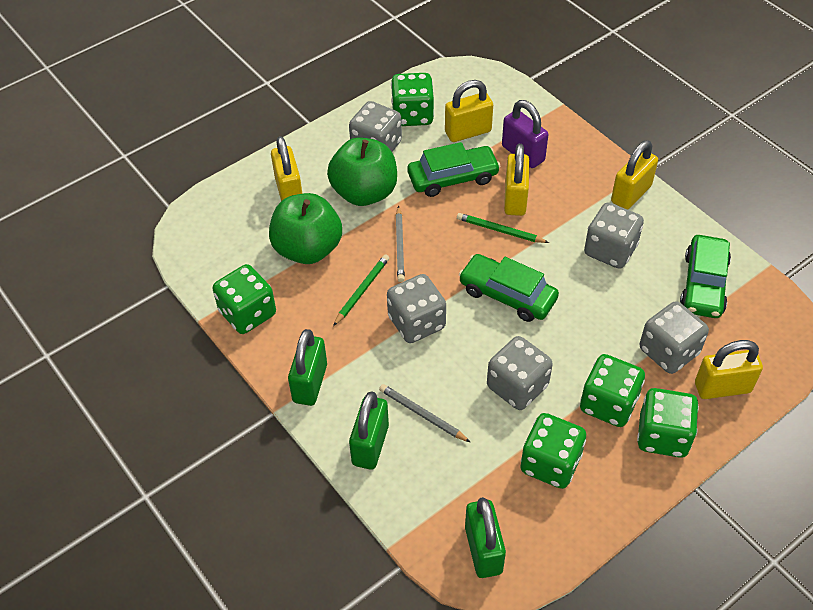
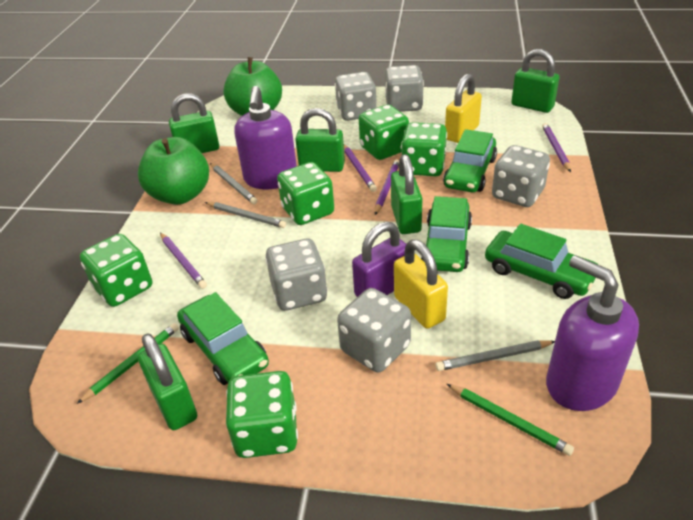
green car: 3 -> 4
green padlock: 3 -> 5
grey pencil: 2 -> 3
purple pencil: 0 -> 4
purple soap dispenser: 0 -> 2
yellow padlock: 5 -> 2

